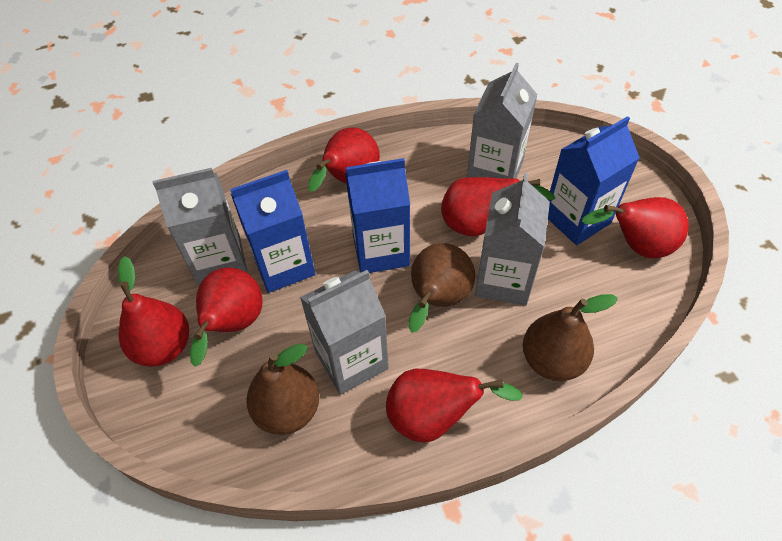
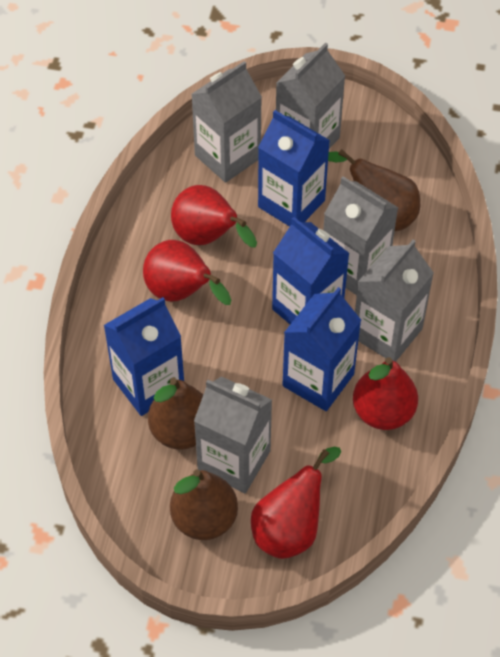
blue carton: 3 -> 4
grey carton: 4 -> 5
red pear: 6 -> 4

